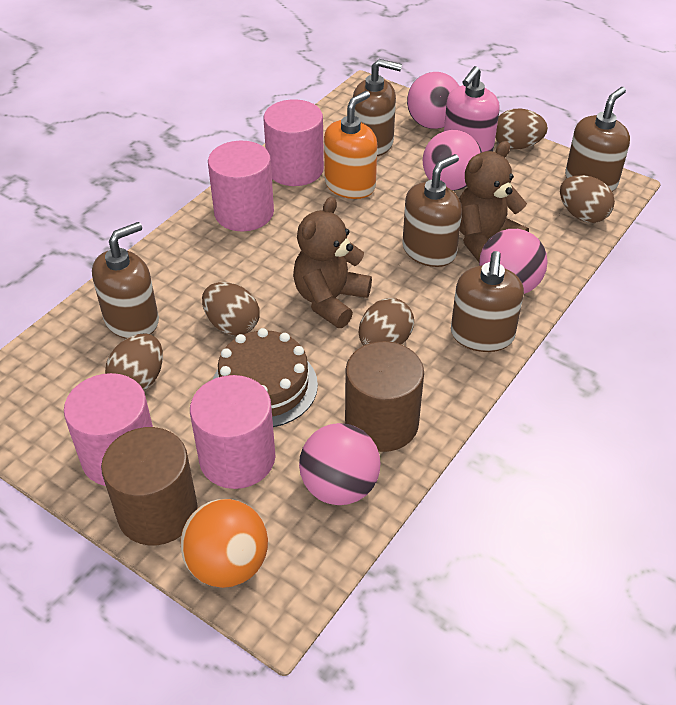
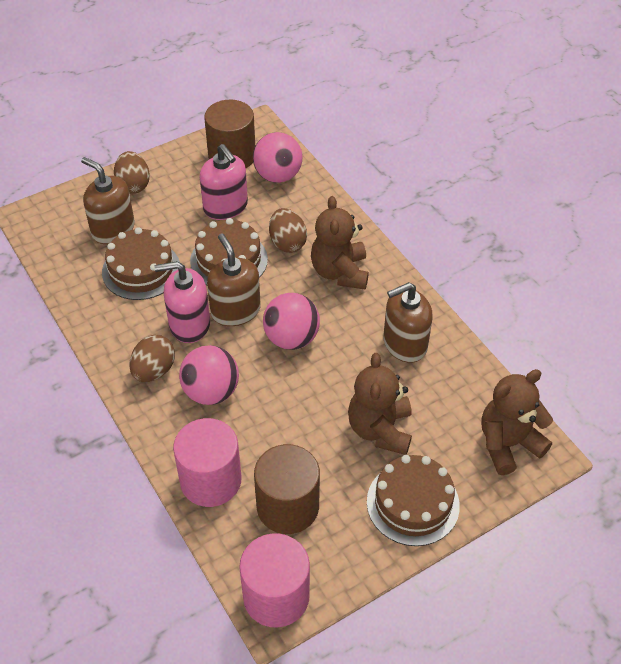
brown cake: 1 -> 3
brown egg: 5 -> 3
brown soap dispenser: 5 -> 3
brown teddy bear: 2 -> 3
orange ball: 1 -> 0
orange soap dispenser: 1 -> 0
pink ball: 4 -> 3
pink cylinder: 4 -> 2
pink soap dispenser: 1 -> 2

